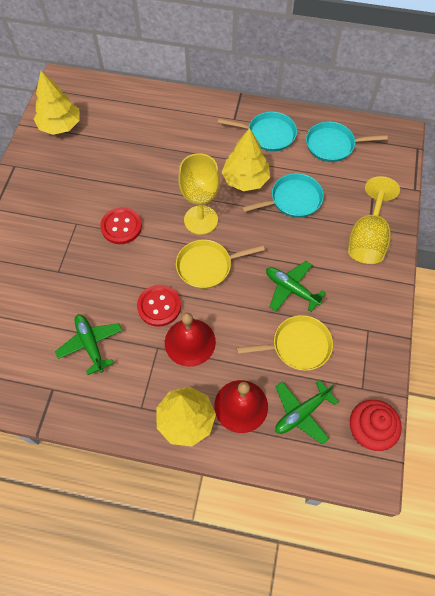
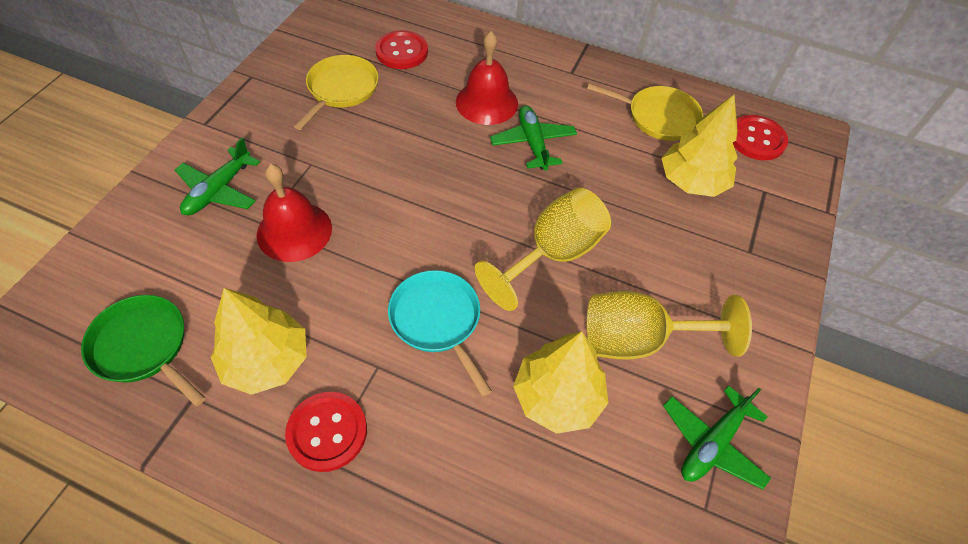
green pan: 0 -> 1
red button: 2 -> 3
red cupcake: 1 -> 0
turquoise pan: 3 -> 1

